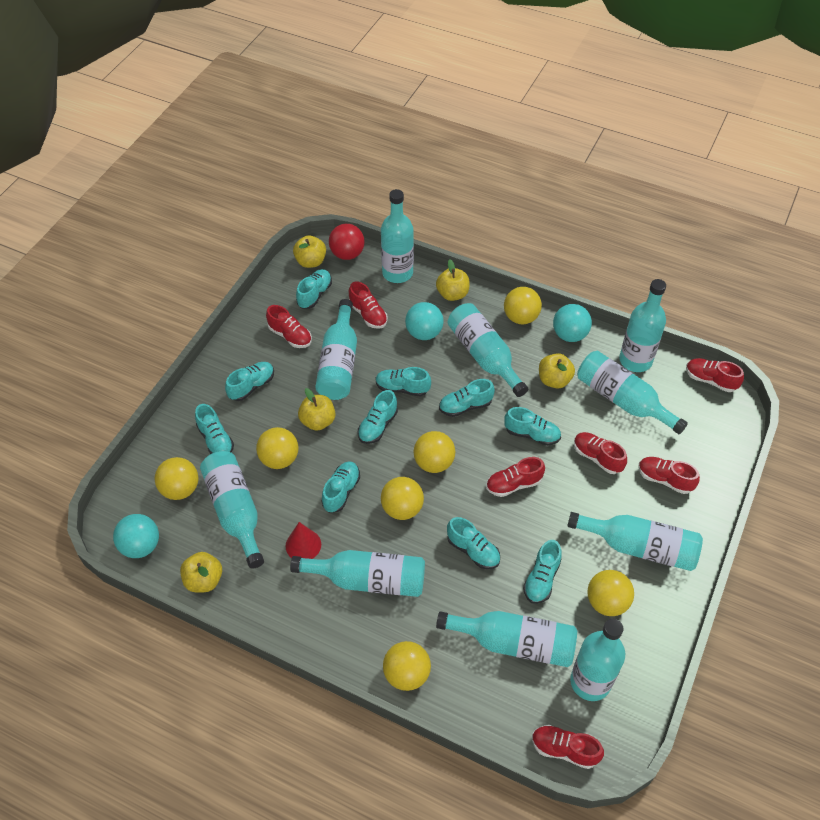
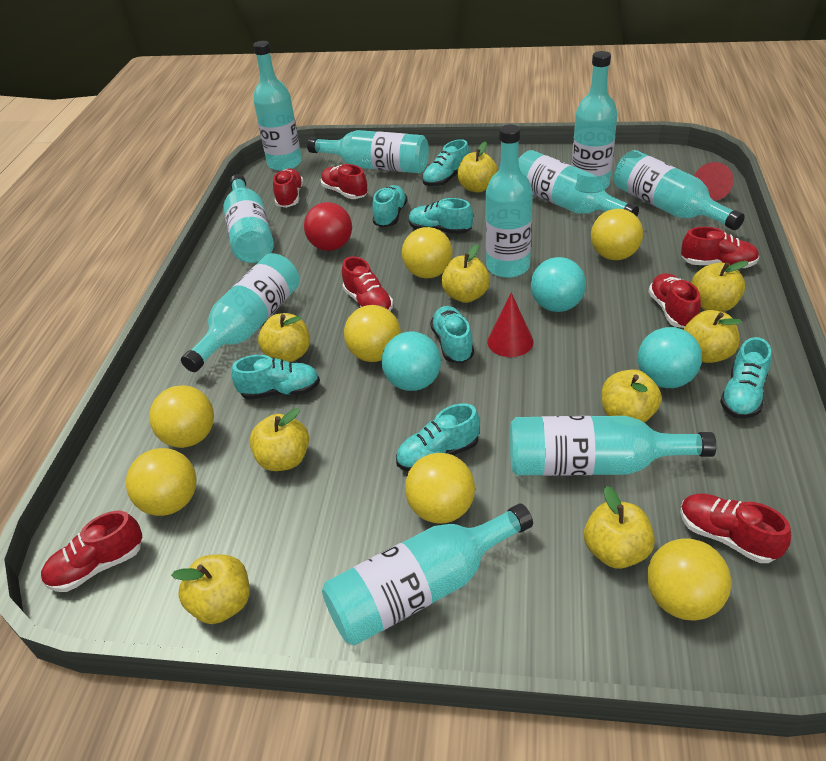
red cone: 1 -> 2
turquoise shoe: 10 -> 7
yellow apple: 5 -> 9

